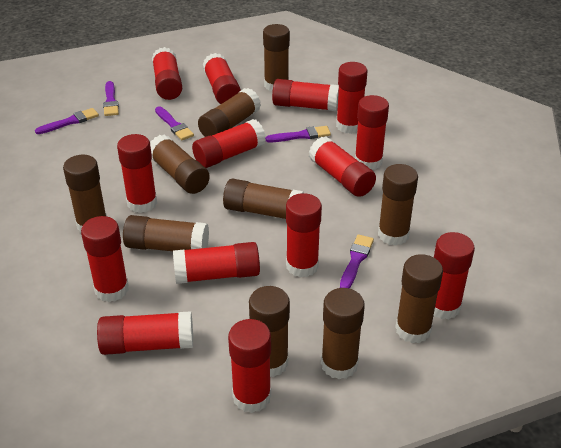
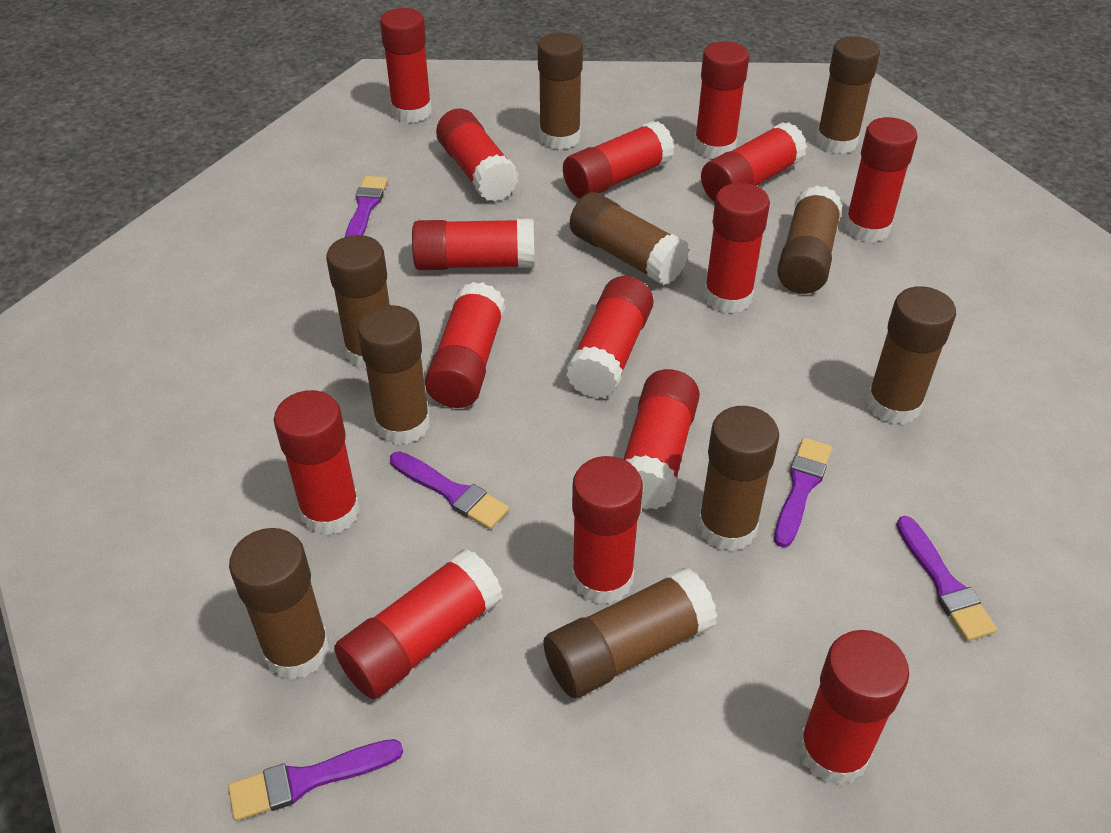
red glue stick: 14 -> 15

